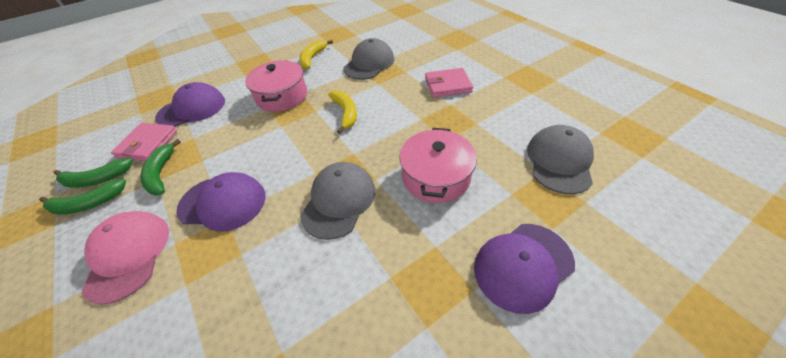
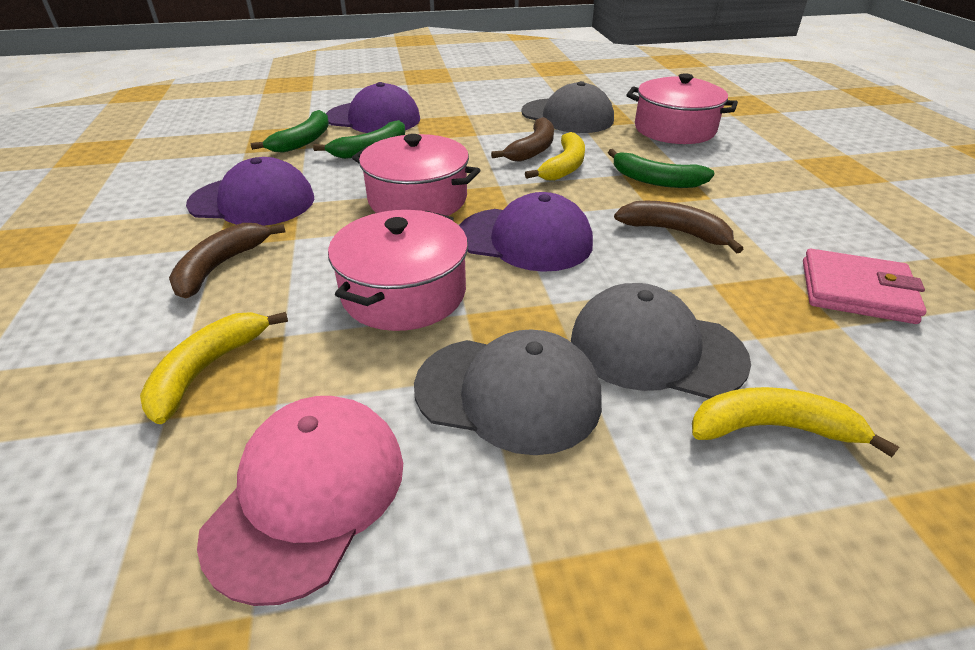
brown banana: 0 -> 3
pink pot: 2 -> 3
pink wallet: 2 -> 1
yellow banana: 2 -> 3

